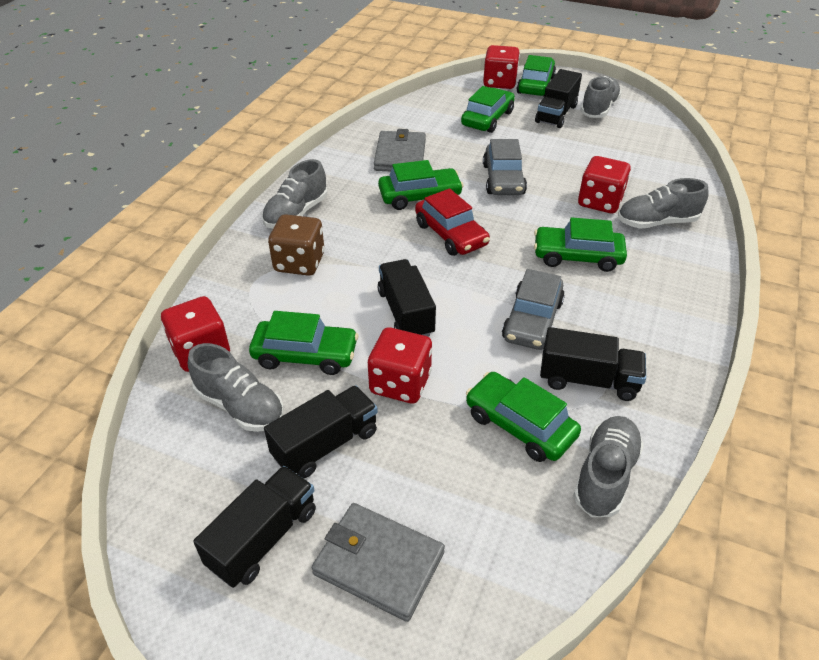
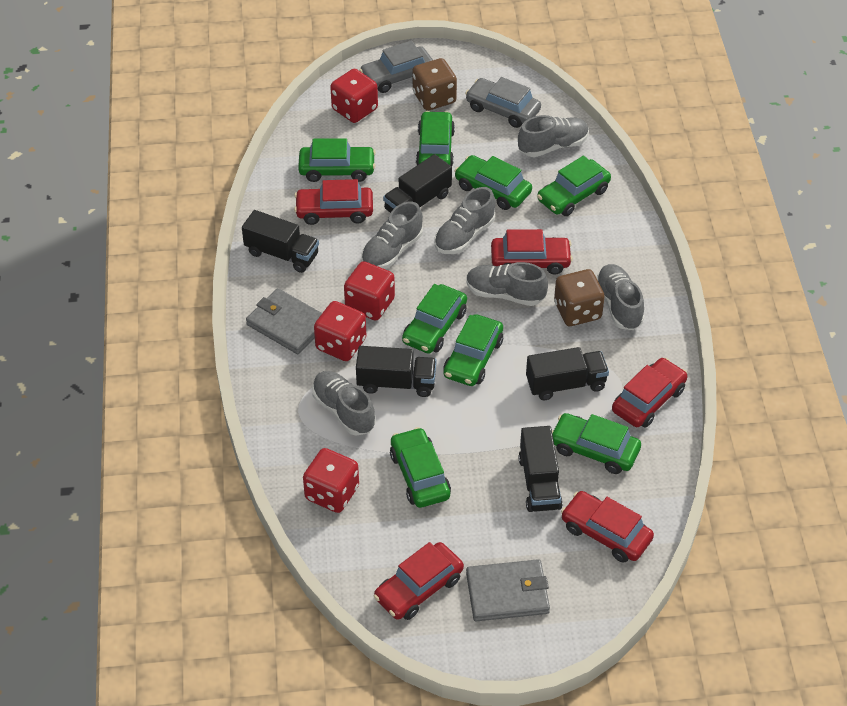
brown dice: 1 -> 2
green car: 6 -> 8
grey shoe: 5 -> 6
red car: 1 -> 5

